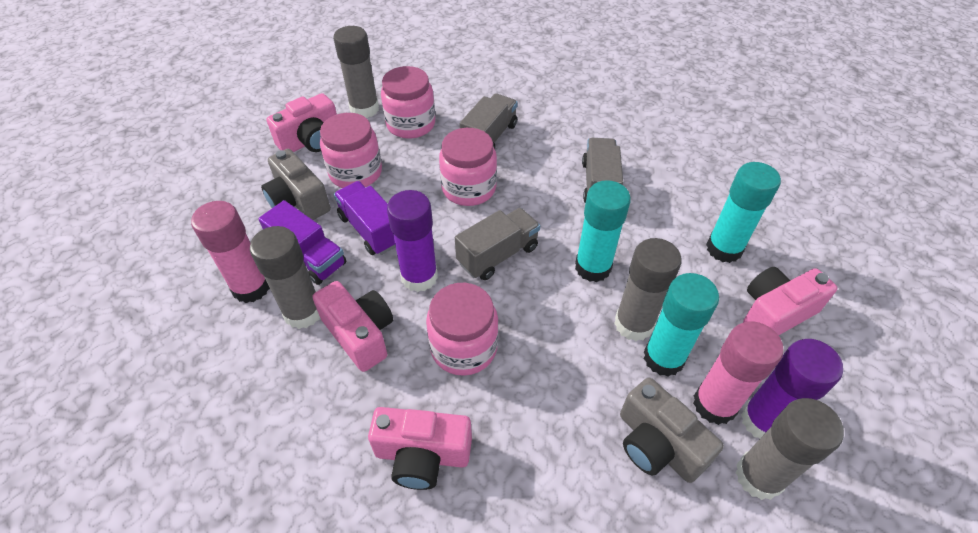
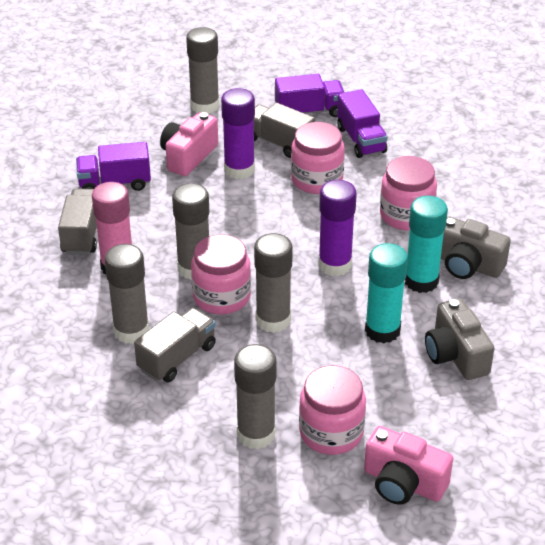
grey glue stick: 4 -> 5
pink camera: 4 -> 2
pink glue stick: 2 -> 1
purple truck: 2 -> 3
turquoise glue stick: 3 -> 2

